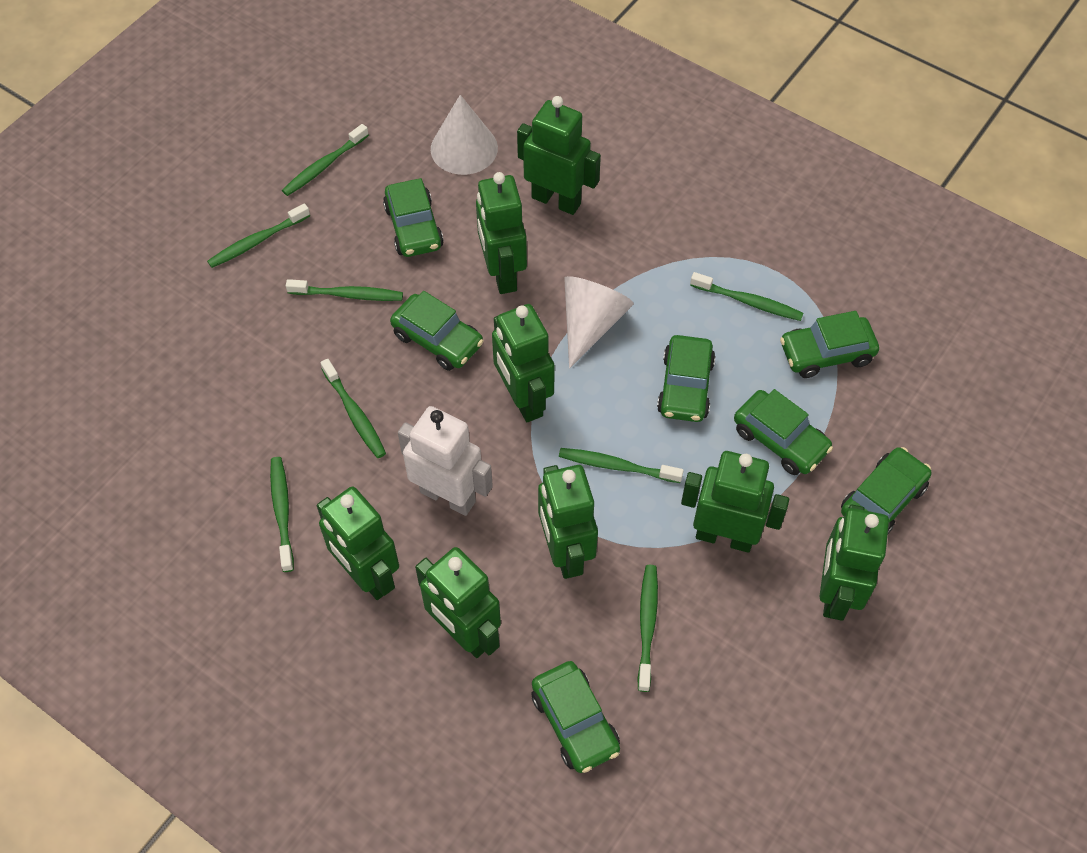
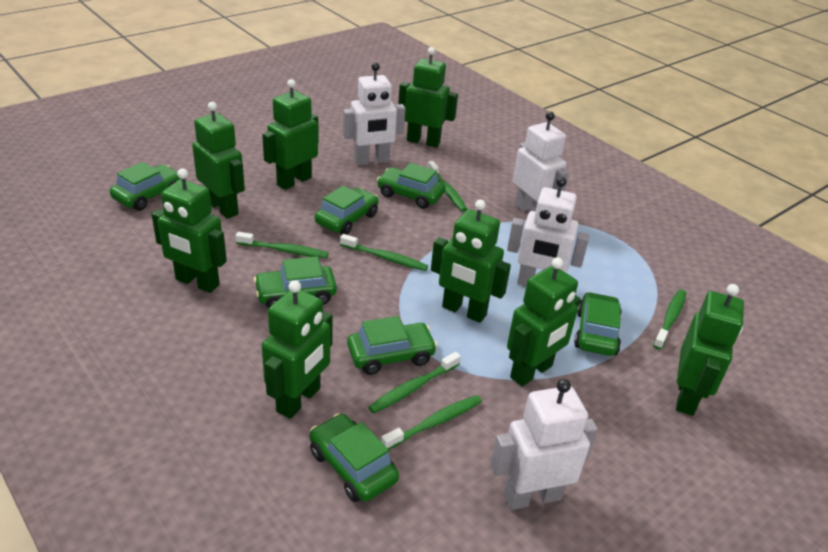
green toothbrush: 8 -> 6
white cone: 2 -> 0
white robot: 1 -> 4

